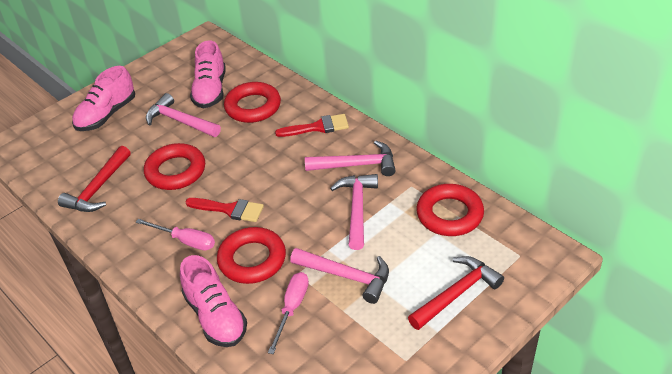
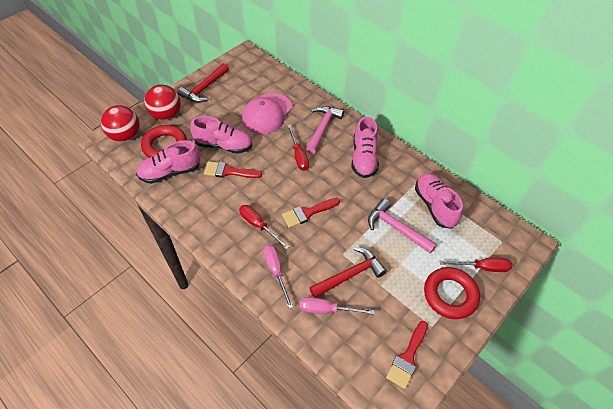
pink cap: 0 -> 1
pink hammer: 4 -> 2
pink shoe: 3 -> 4
red ball: 0 -> 2
red brush: 2 -> 3
red ring: 4 -> 2
red screwdriver: 0 -> 3

